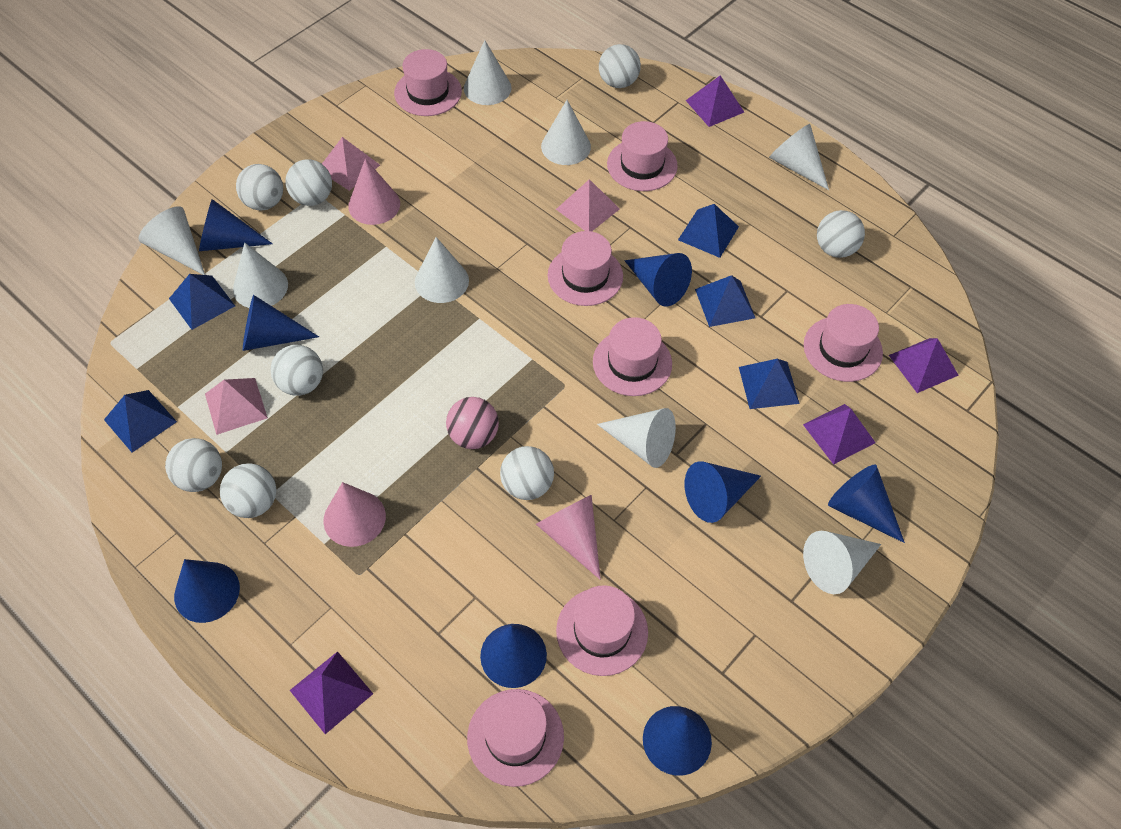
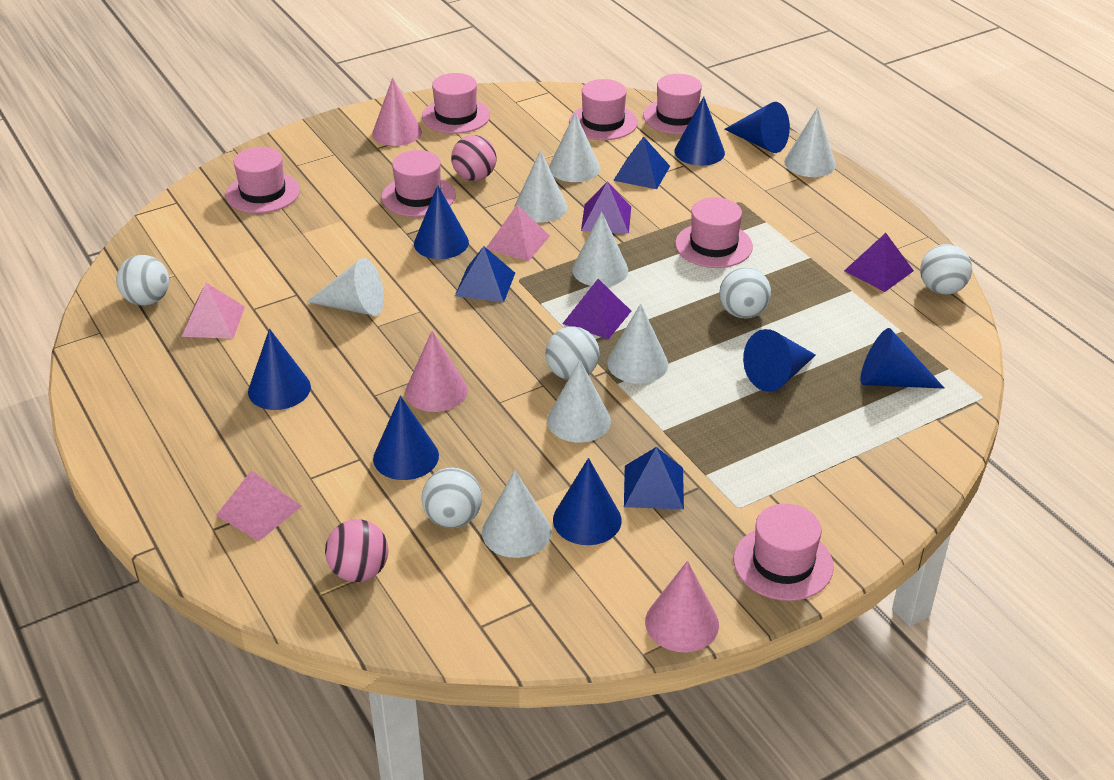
blue pyramid: 5 -> 3
pink ball: 1 -> 2
purple pyramid: 4 -> 3
white ball: 8 -> 5

